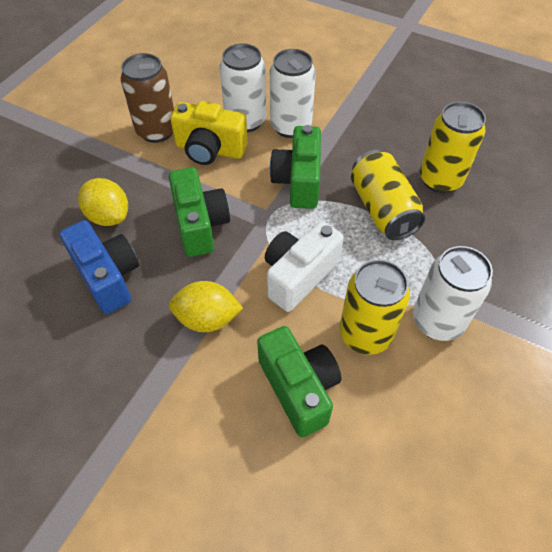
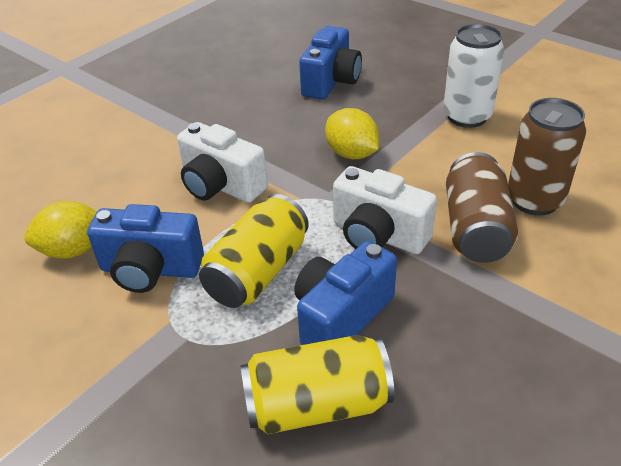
blue camera: 1 -> 3
brown can: 1 -> 2
green camera: 3 -> 0
white camera: 1 -> 2
white can: 3 -> 1
yellow camera: 1 -> 0
yellow can: 3 -> 2

